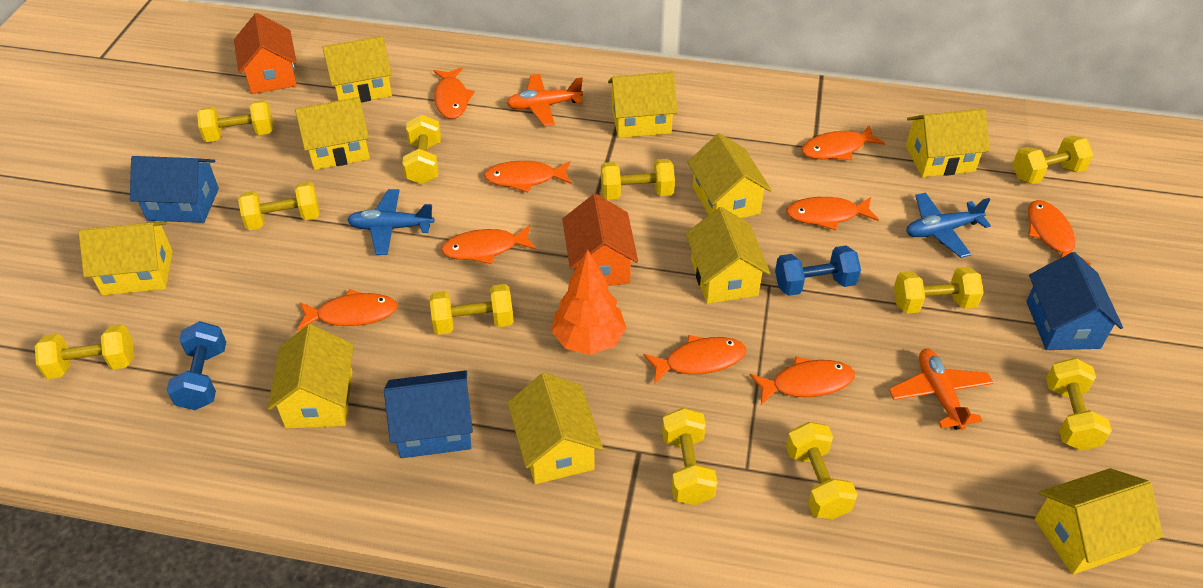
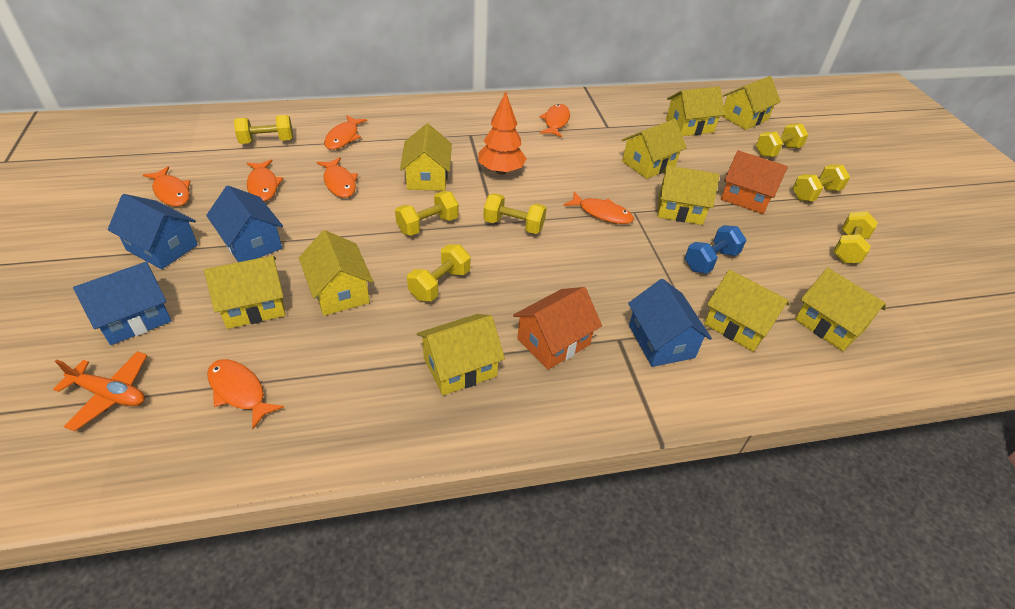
blue dumbbell: 2 -> 1
blue house: 3 -> 4
blue plane: 2 -> 0
orange fish: 9 -> 7
orange plane: 2 -> 1
yellow dumbbell: 11 -> 7

